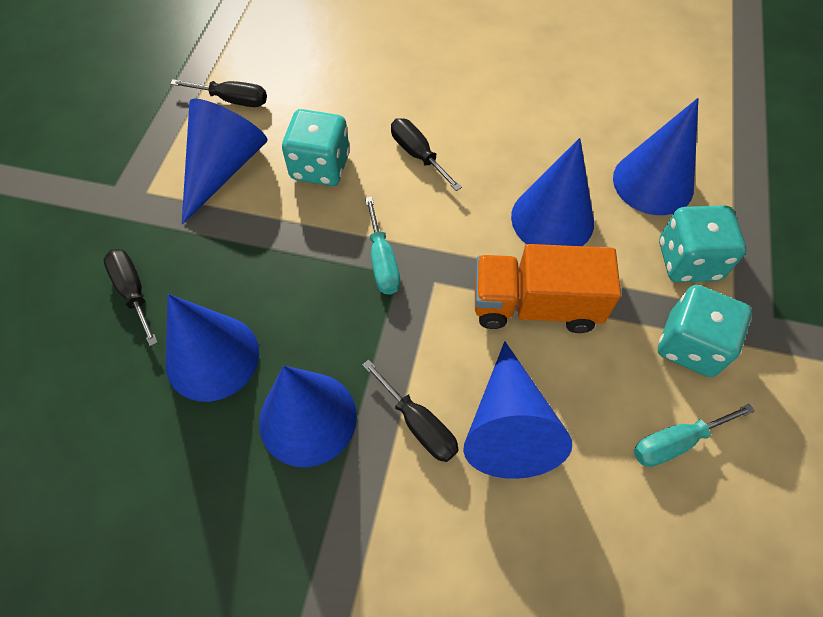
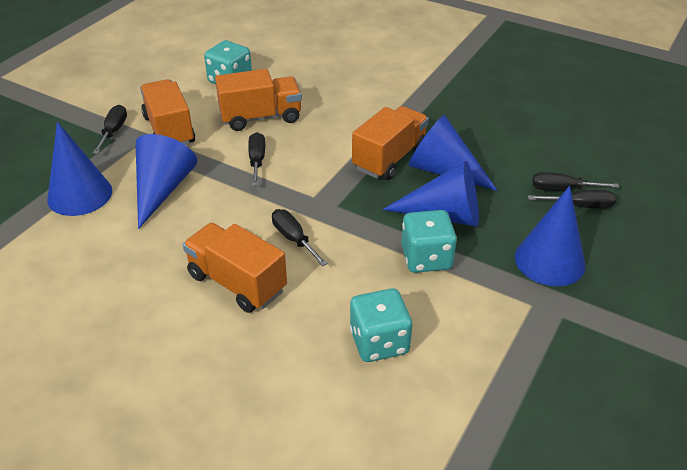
black screwdriver: 4 -> 5
blue cone: 6 -> 5
orange truck: 1 -> 4
turquoise screwdriver: 2 -> 0

